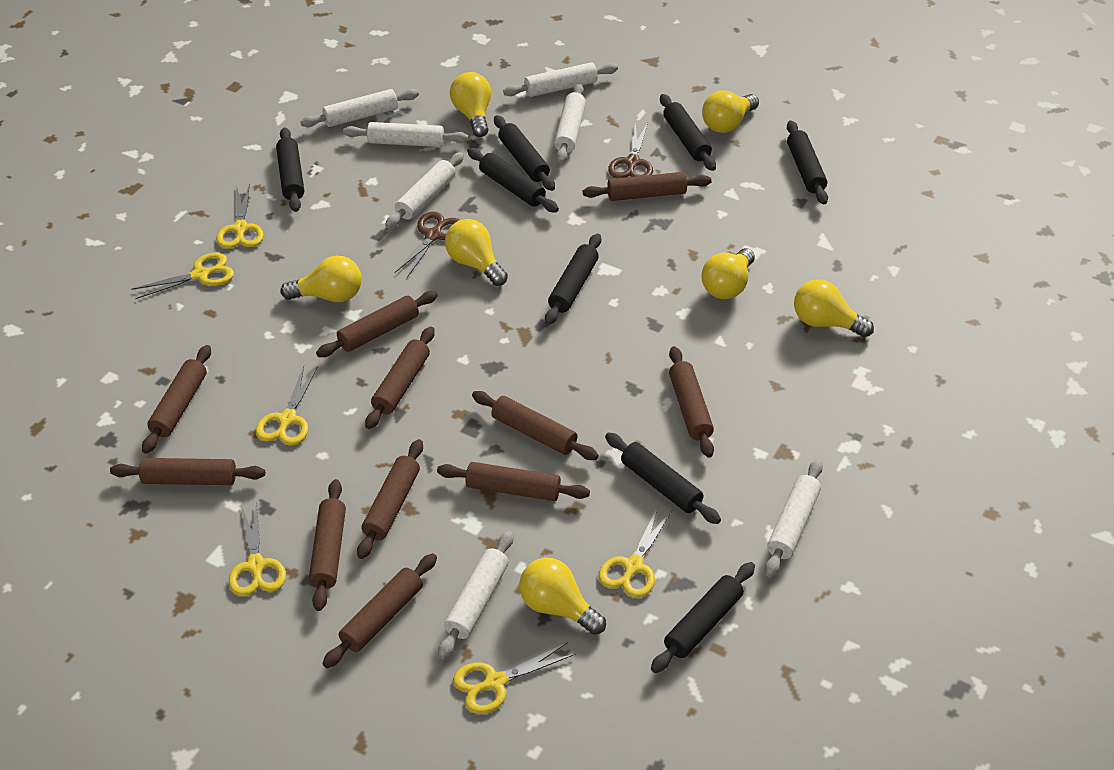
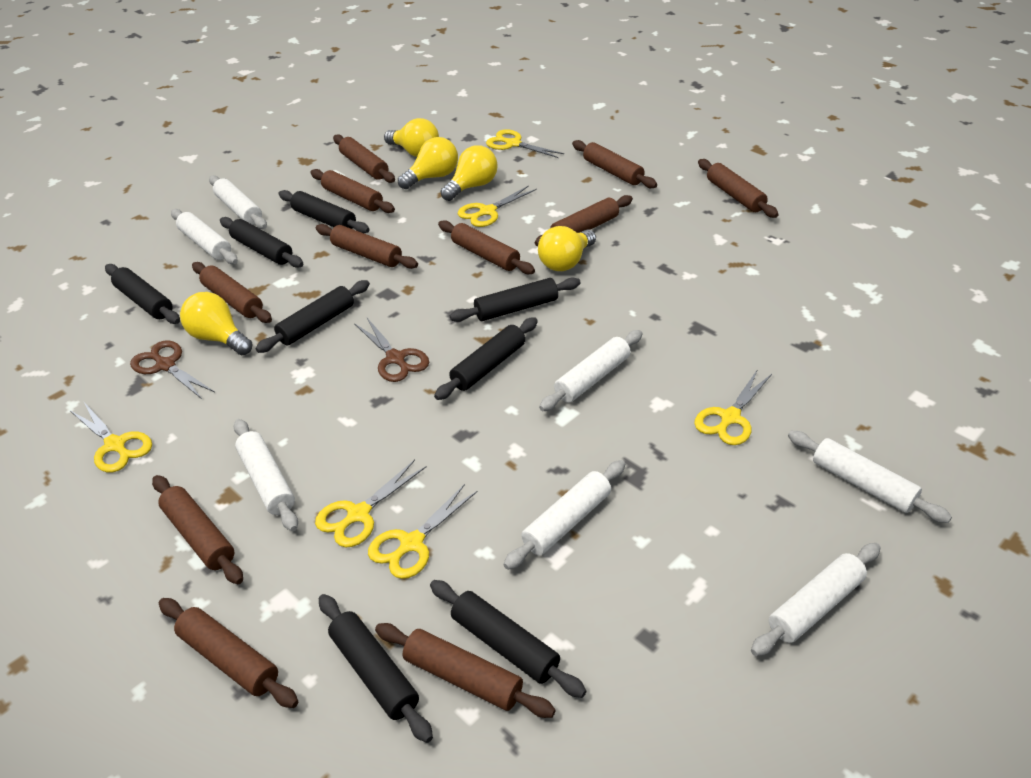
yellow light bulb: 7 -> 5

